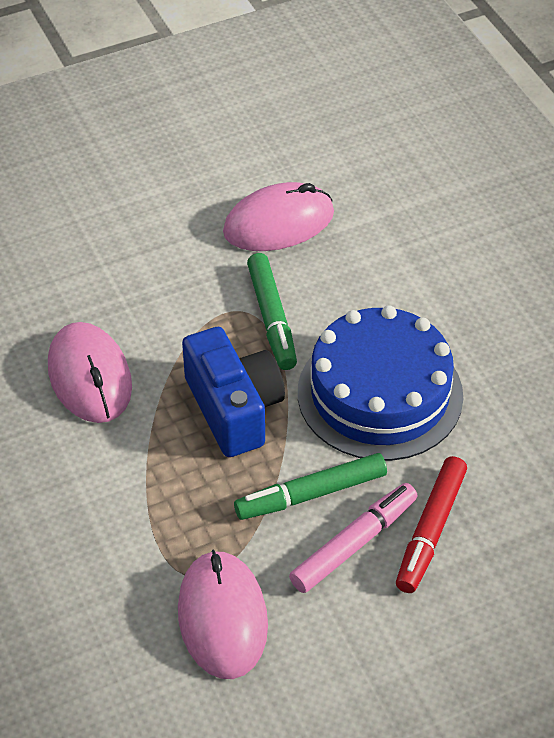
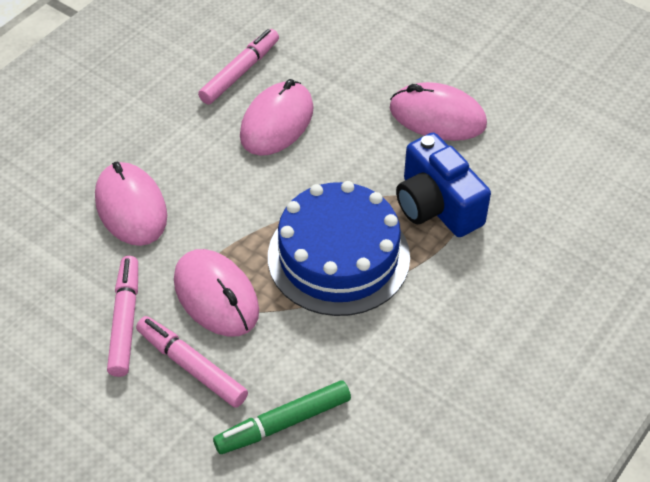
green marker: 2 -> 1
pink marker: 1 -> 3
pink mouse: 3 -> 4
red marker: 1 -> 0

